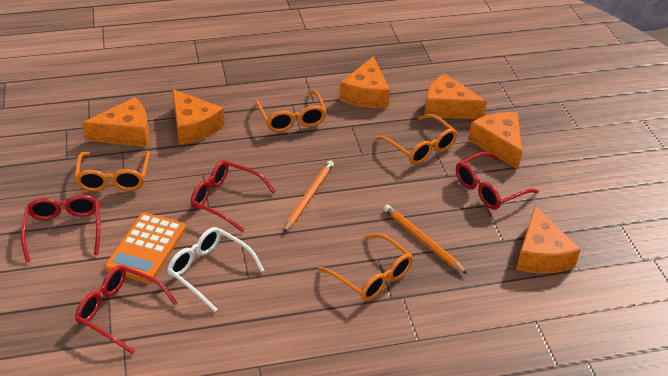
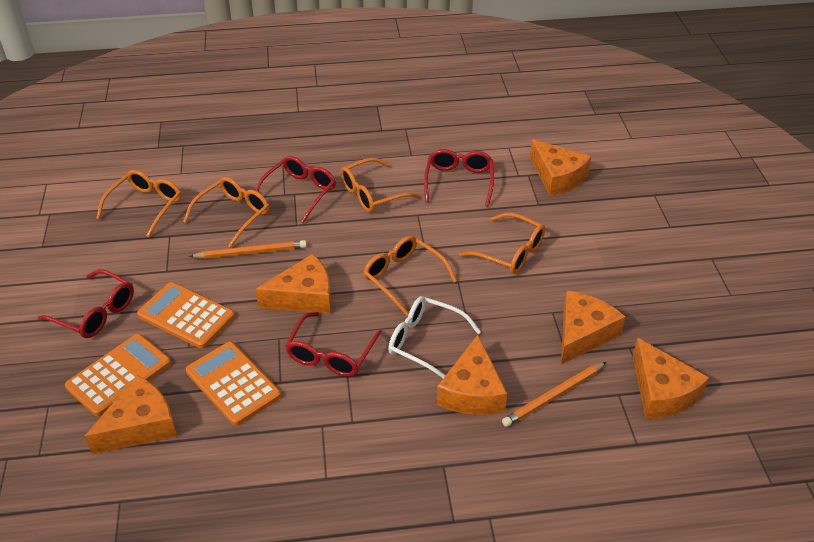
orange calculator: 1 -> 3
orange glasses: 4 -> 5

